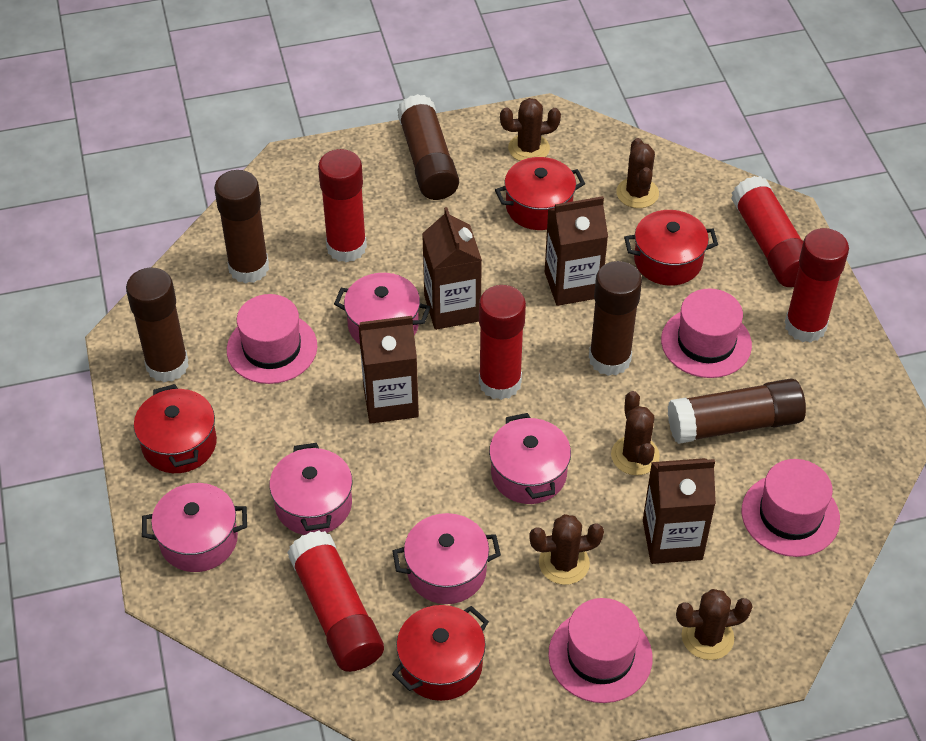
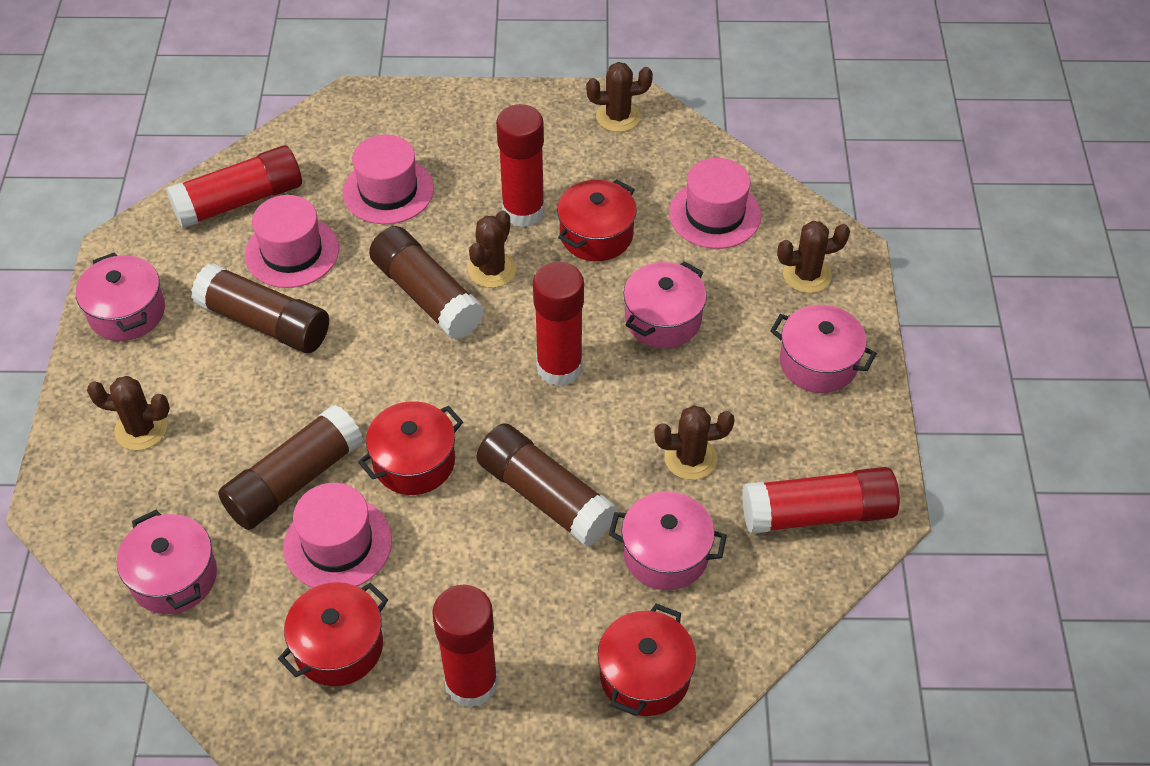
brown carton: 4 -> 0
brown glue stick: 5 -> 4

